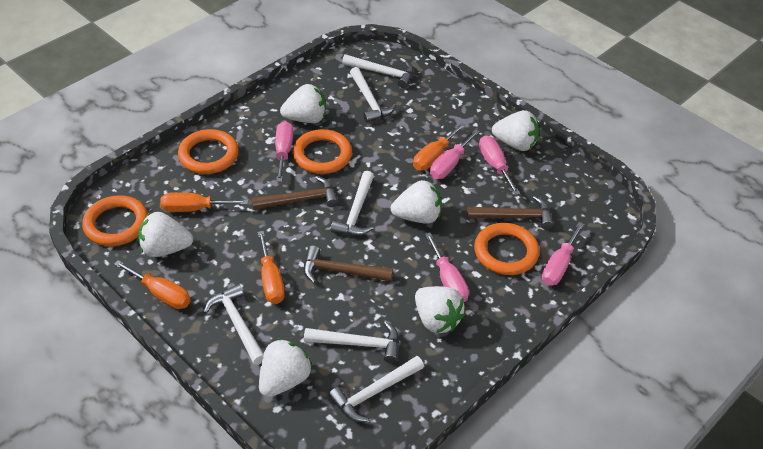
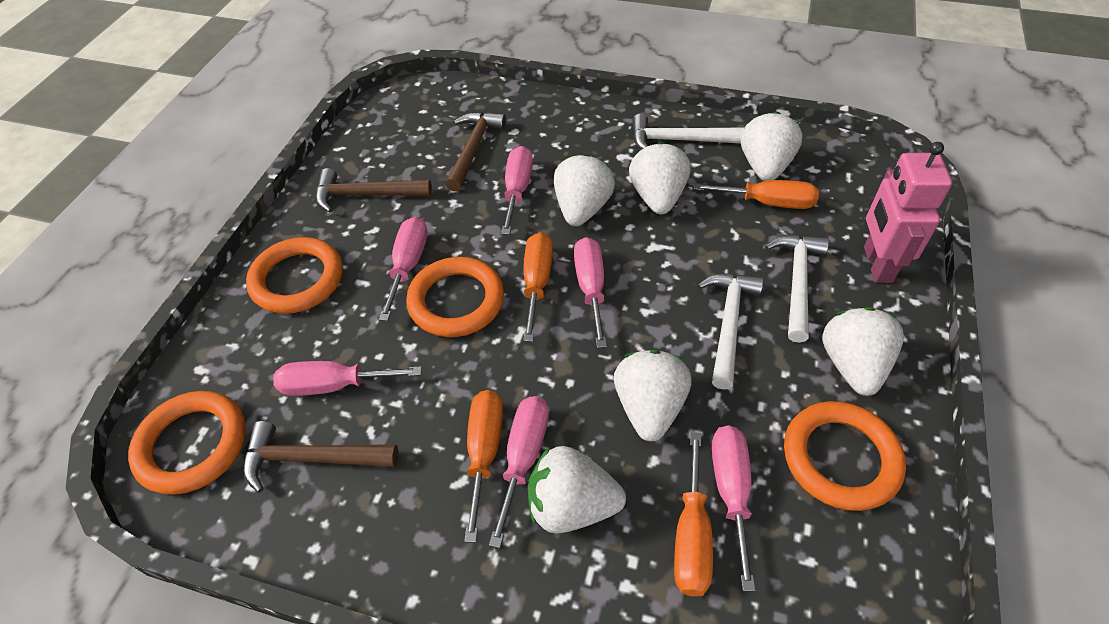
pink robot: 0 -> 1
pink screwdriver: 5 -> 6
white hammer: 6 -> 3

